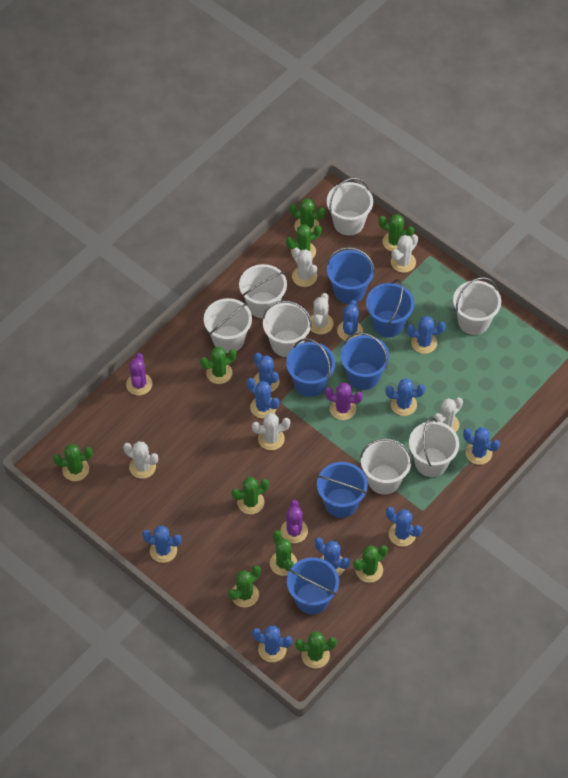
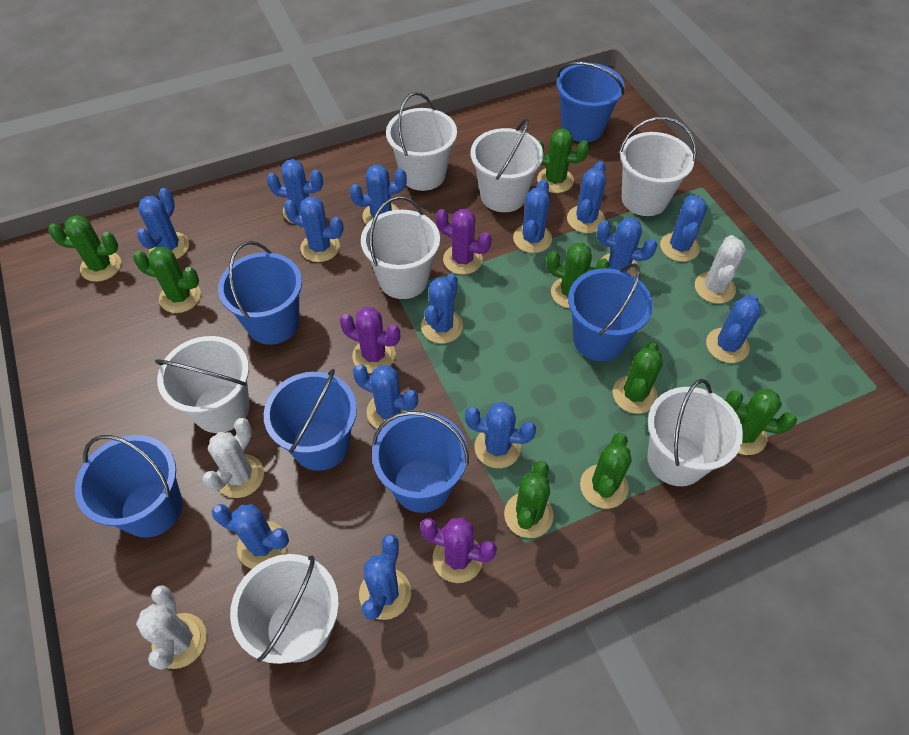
blue cactus: 10 -> 14
green cactus: 10 -> 8
white cactus: 6 -> 3

